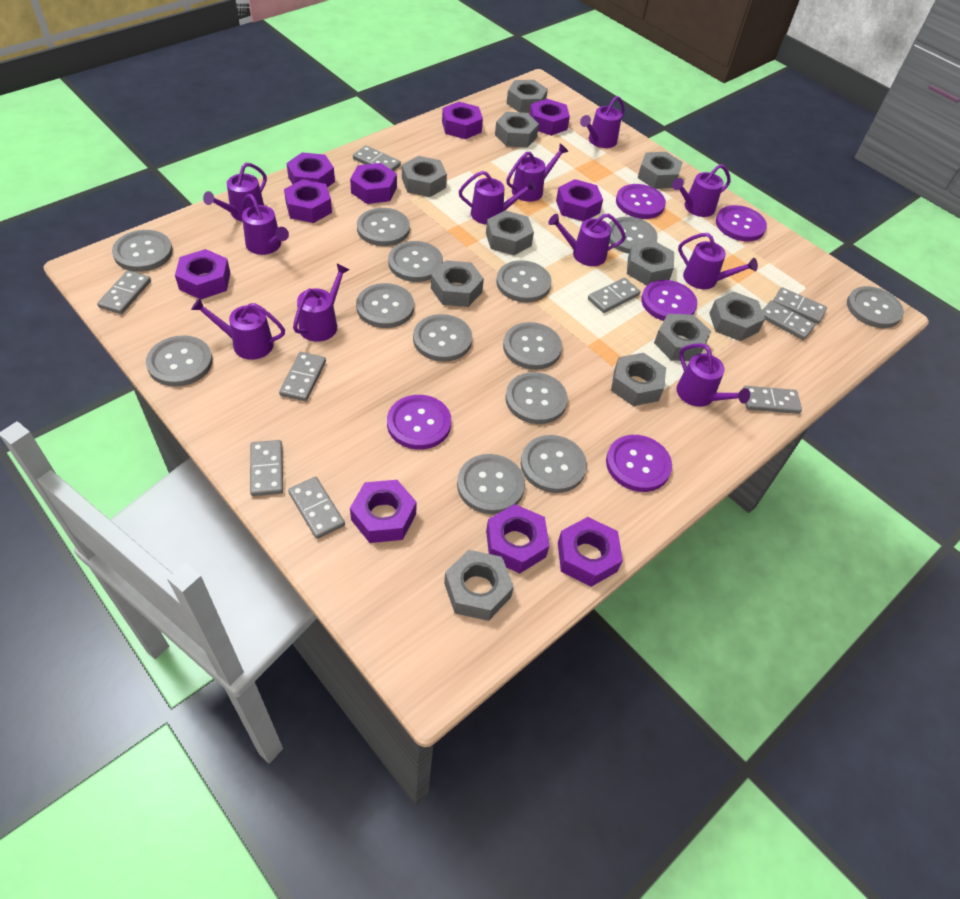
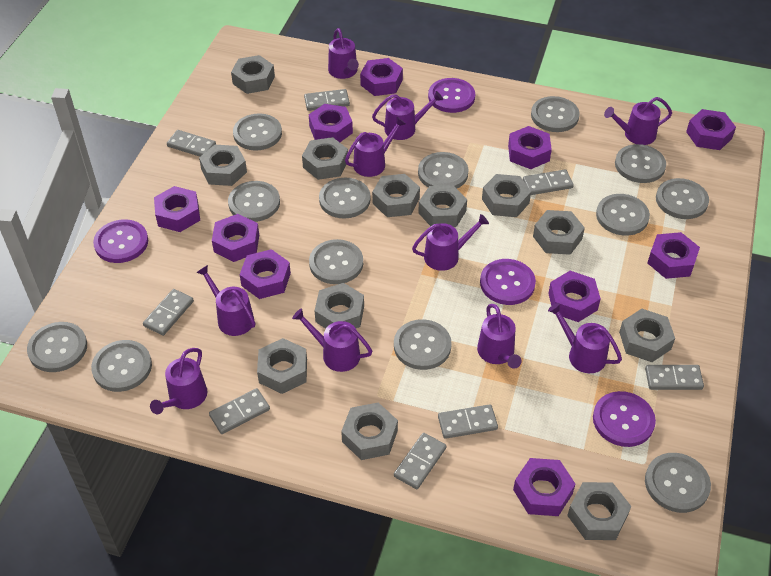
grey domino: 9 -> 8
grey nut: 11 -> 12
purple button: 5 -> 4
purple watering can: 11 -> 10

